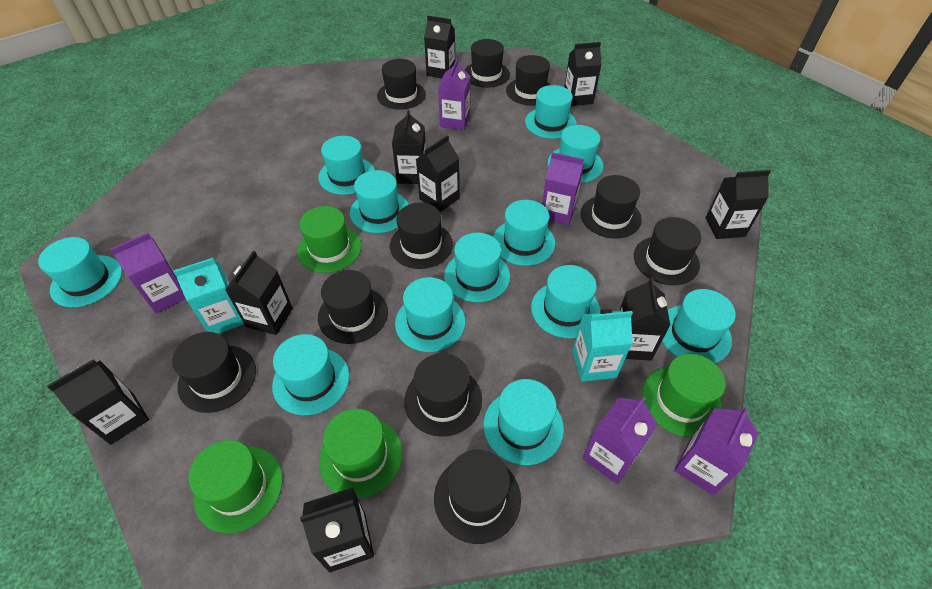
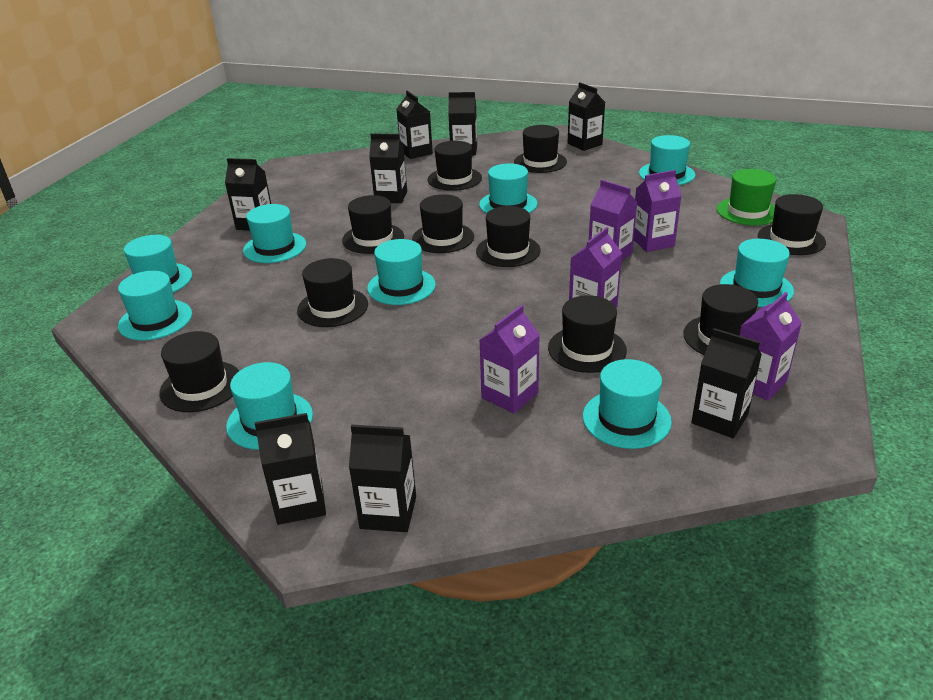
black carton: 9 -> 8
green hat: 4 -> 1
turquoise carton: 2 -> 0
turquoise hat: 12 -> 9

